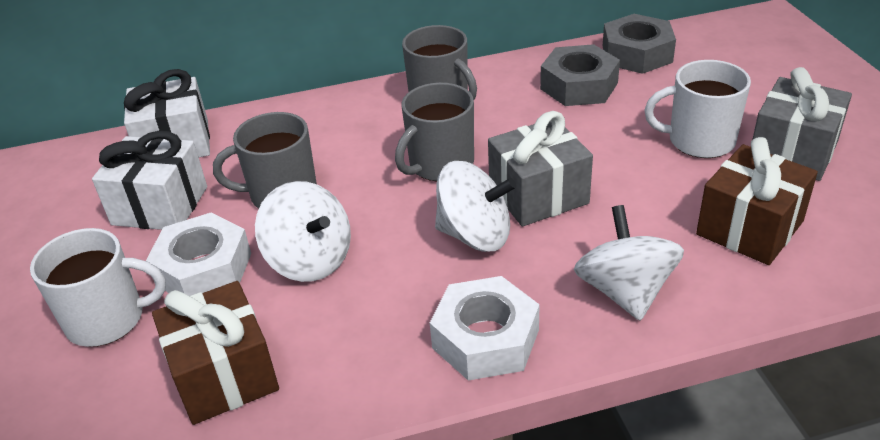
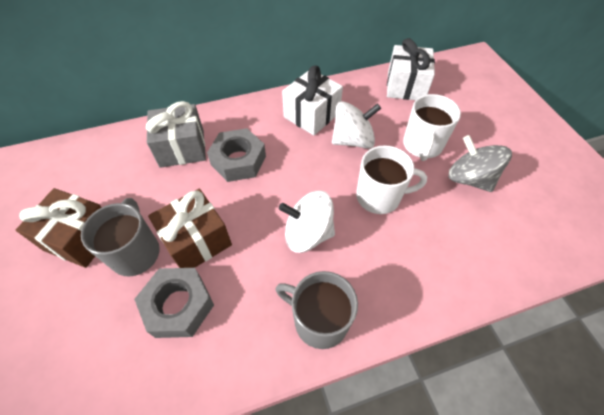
grey gift: 2 -> 1
grey mug: 3 -> 2
grey spinning top: 0 -> 1
white nut: 2 -> 0
white spinning top: 3 -> 2

